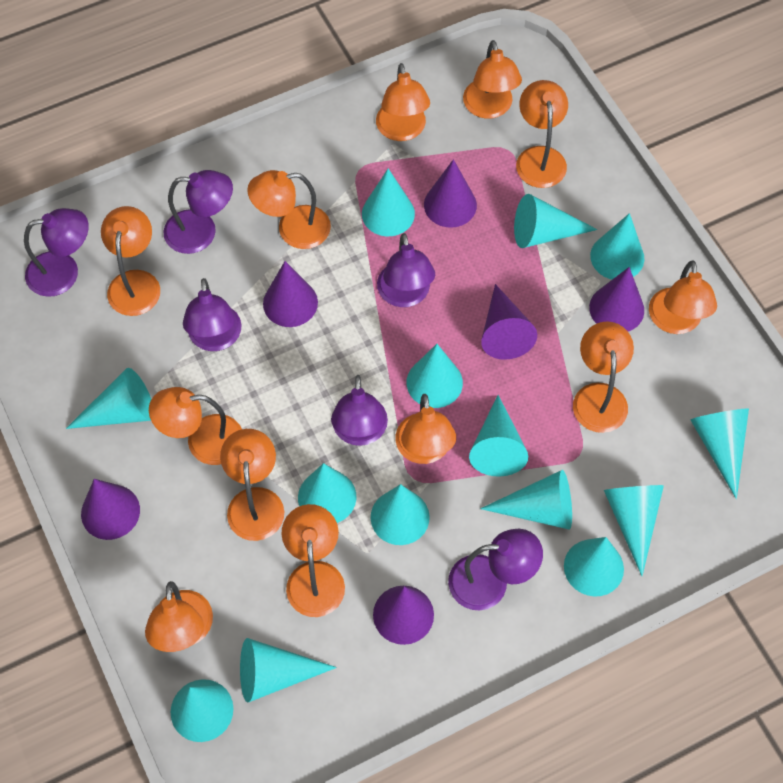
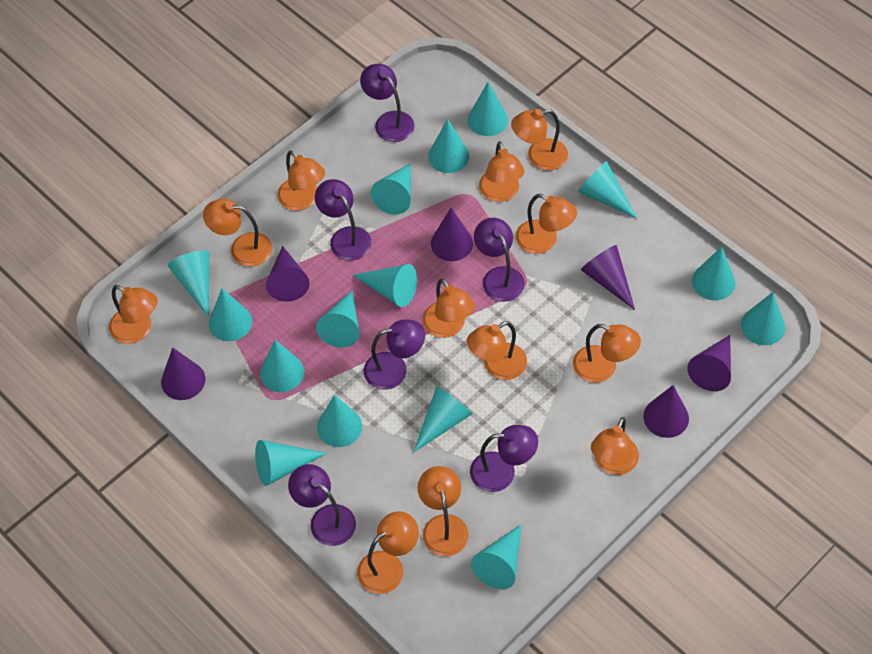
turquoise cone: 14 -> 15

